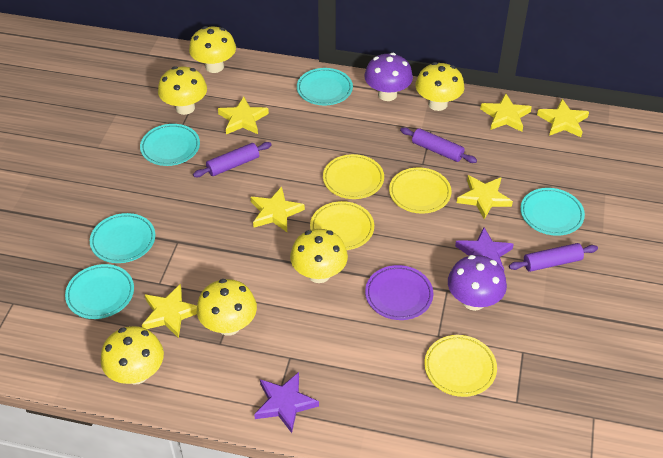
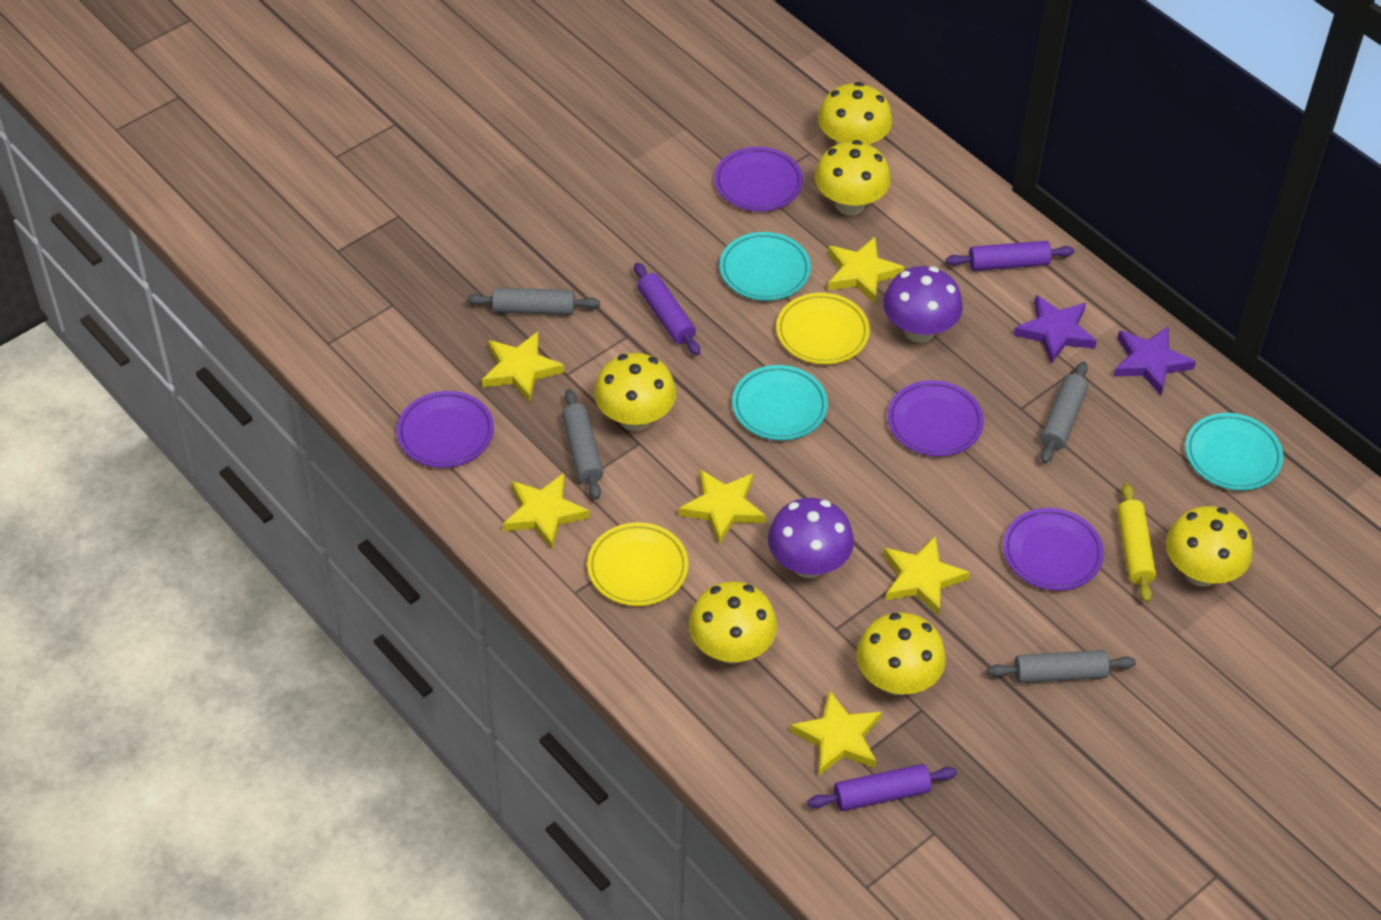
grey rolling pin: 0 -> 4
purple plate: 1 -> 4
turquoise plate: 5 -> 3
yellow plate: 4 -> 2
yellow rolling pin: 0 -> 1

